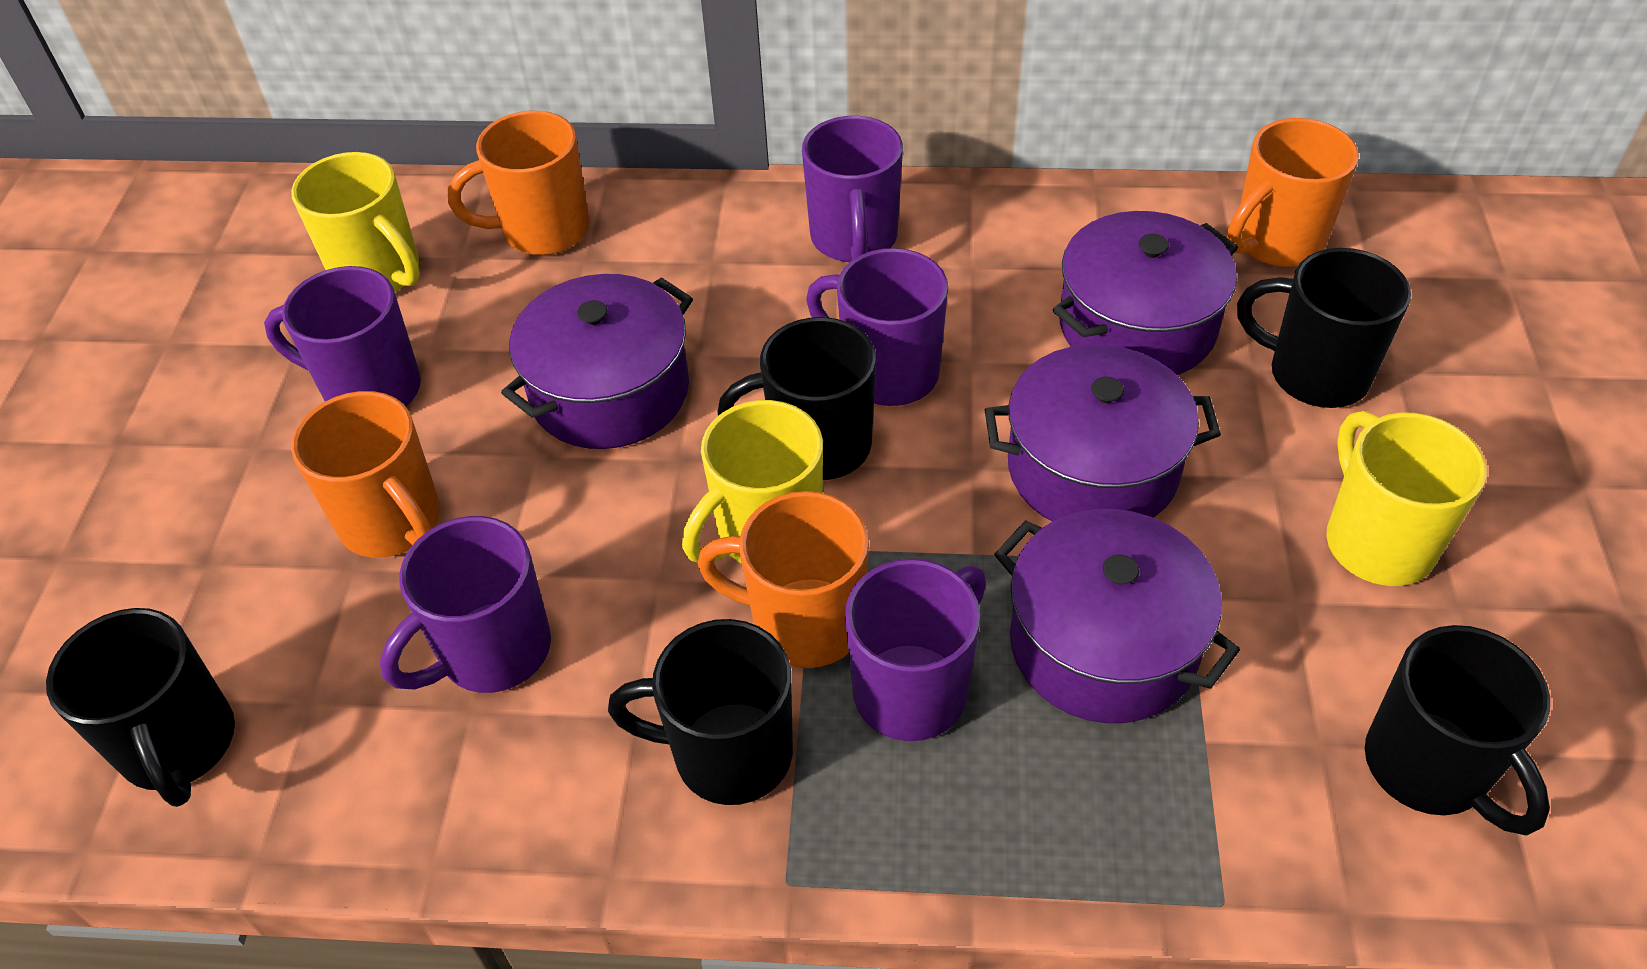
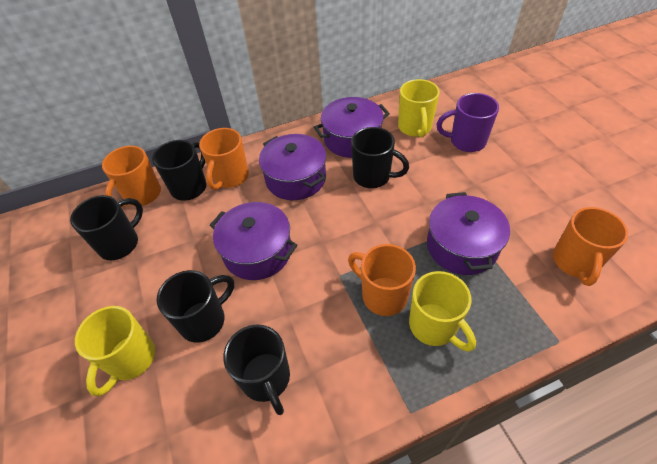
purple mug: 5 -> 1

